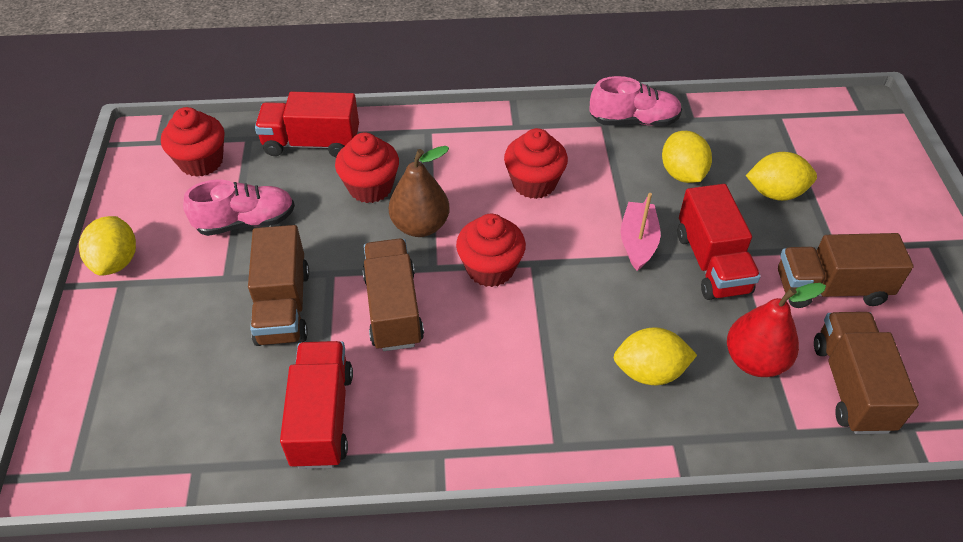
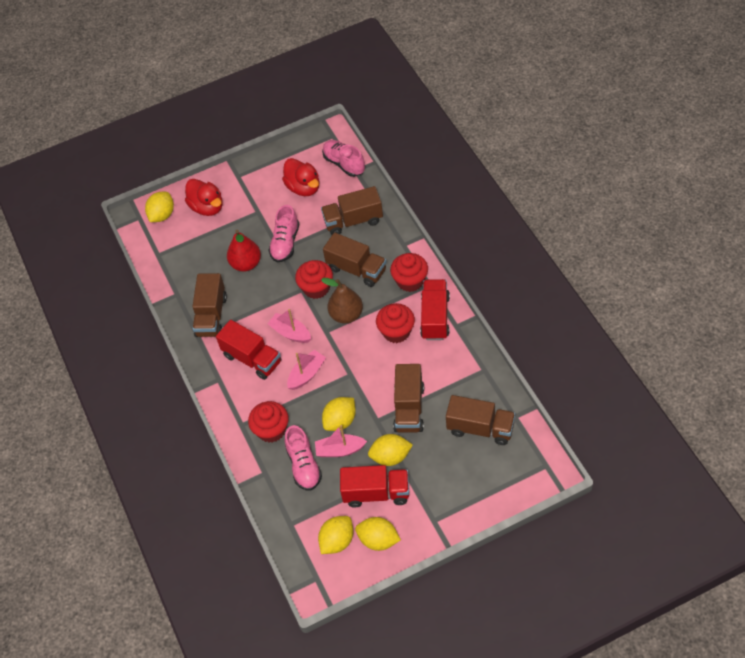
brown truck: 4 -> 5
pink boat: 1 -> 3
pink shoe: 2 -> 3
red duck: 0 -> 2
yellow lemon: 4 -> 5

